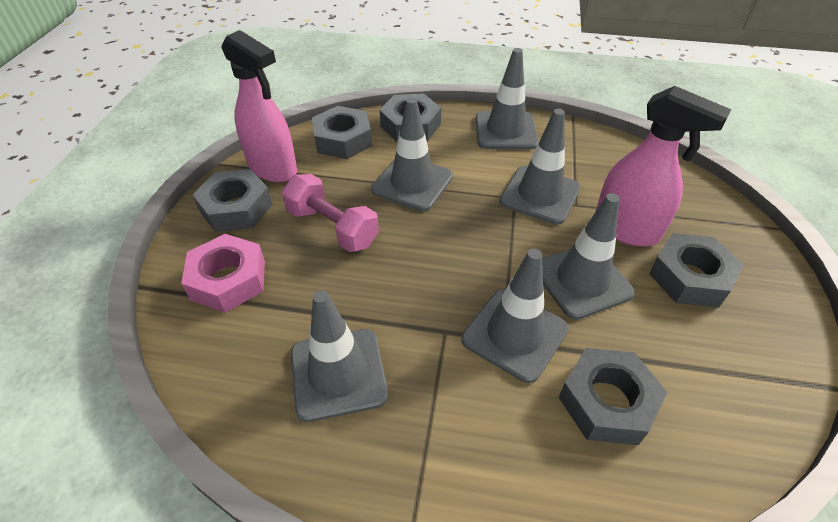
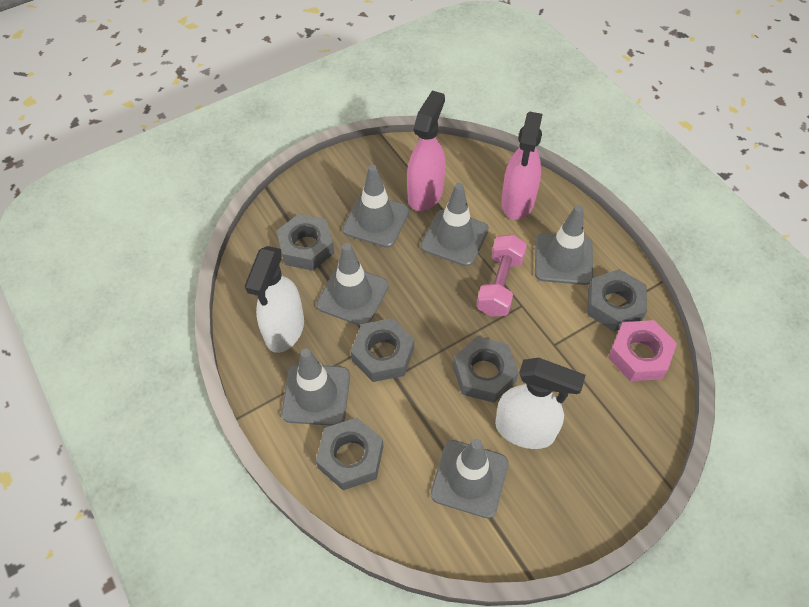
white spray bottle: 0 -> 2

